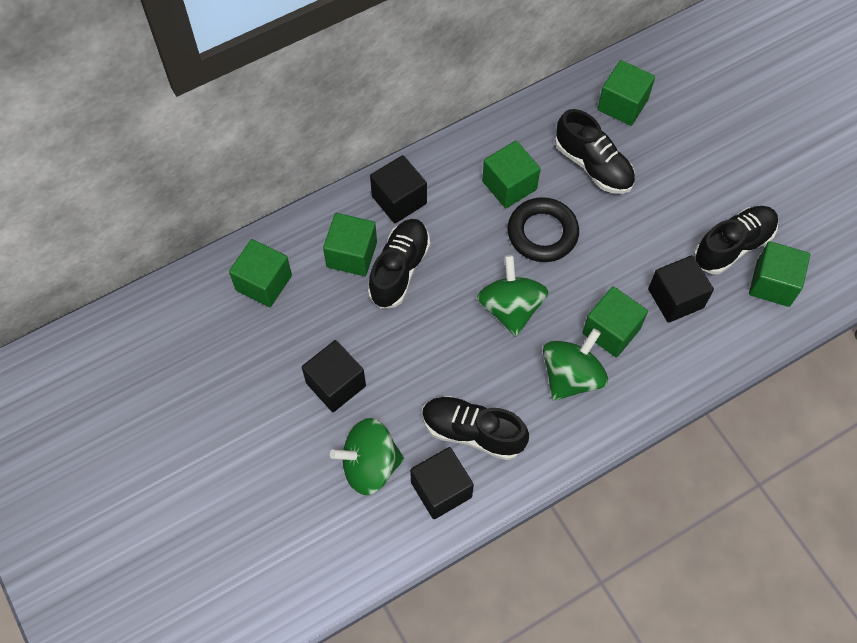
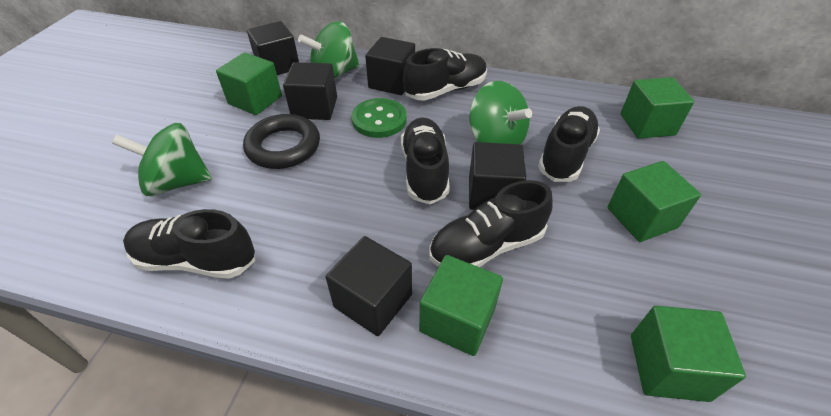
black cube: 4 -> 5
black shoe: 4 -> 5
green button: 0 -> 1
green cube: 6 -> 5

